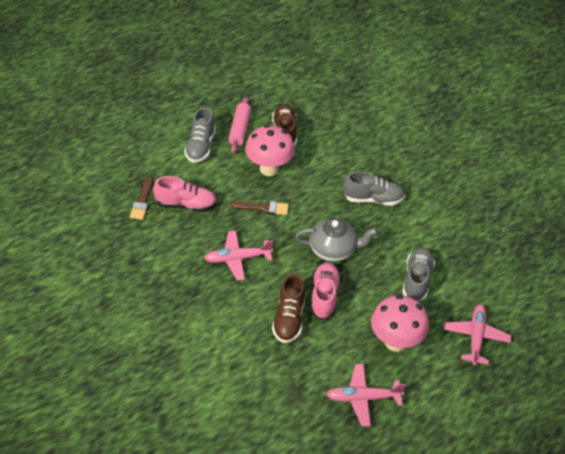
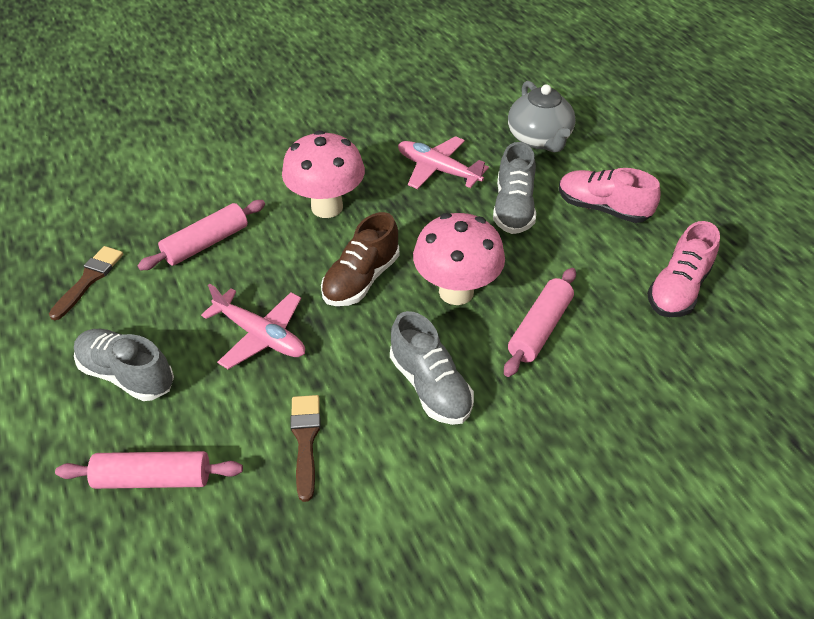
brown shoe: 2 -> 1
pink plane: 3 -> 2
pink rolling pin: 1 -> 3

